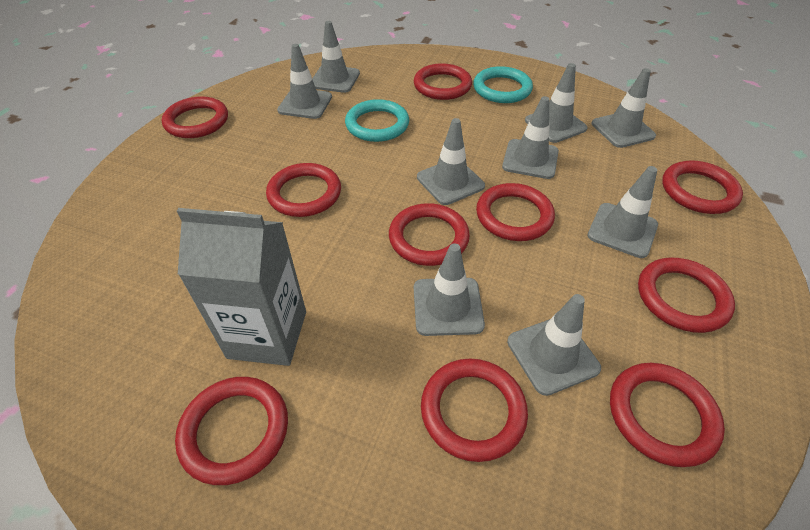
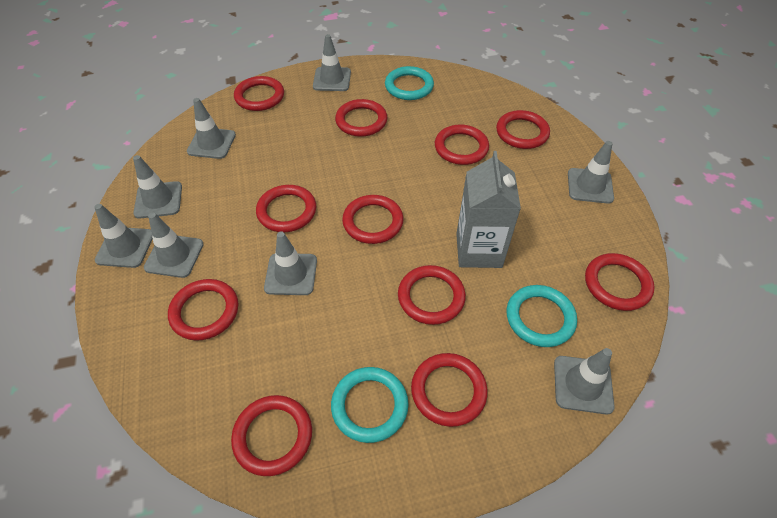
grey traffic cone: 9 -> 8
red ring: 10 -> 11
turquoise ring: 2 -> 3

